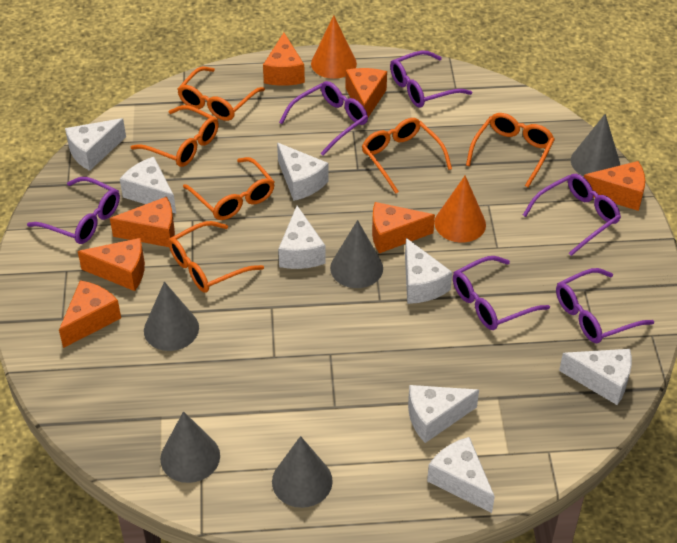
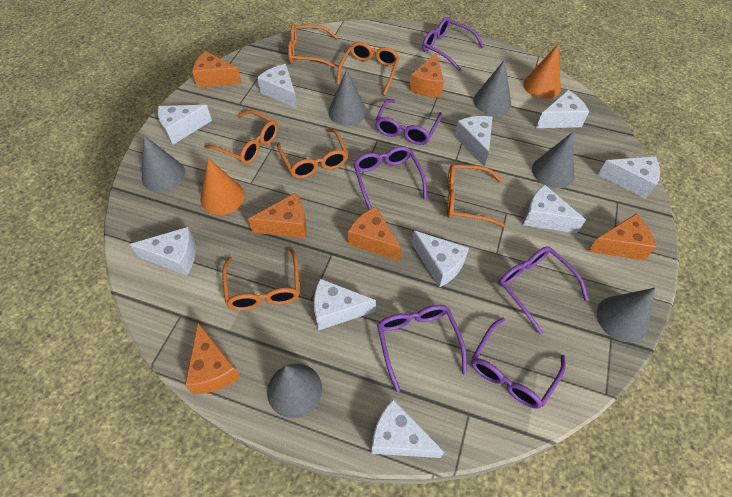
grey cone: 5 -> 6
orange cheese: 7 -> 6
white cheese: 8 -> 10

